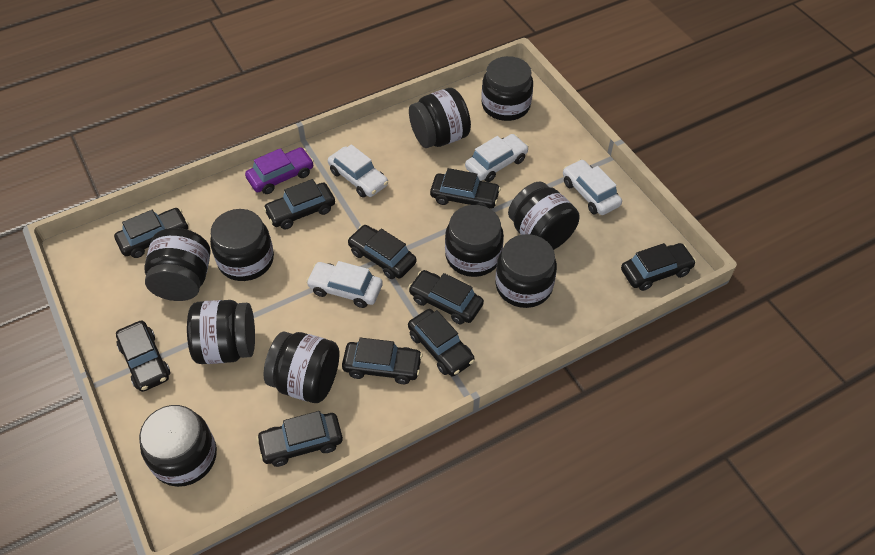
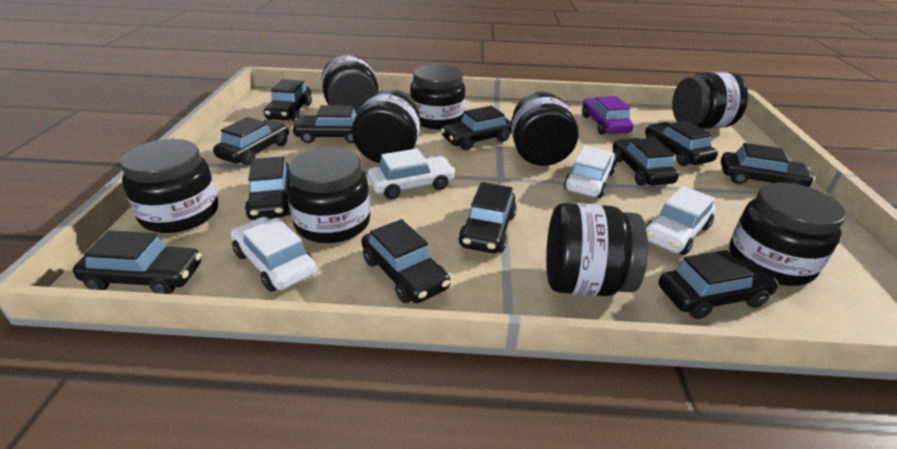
black car: 10 -> 12
black jar: 10 -> 9

